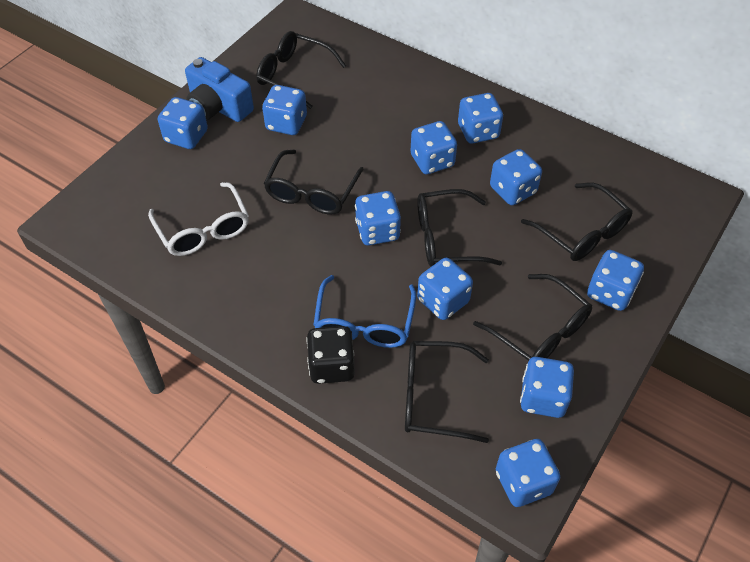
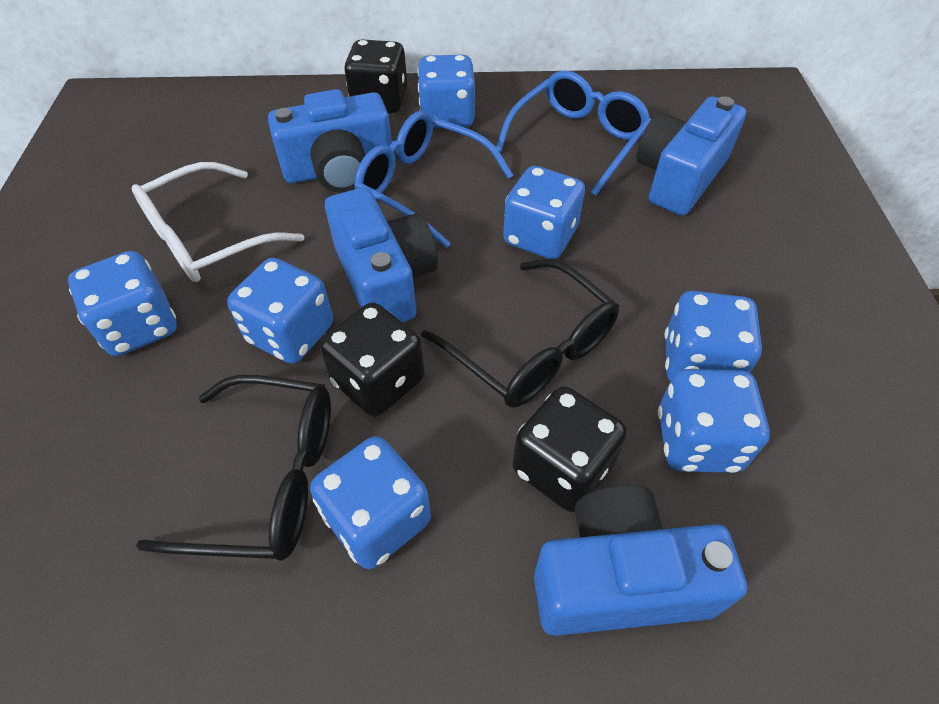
black dice: 1 -> 3
black glasses: 6 -> 2
blue camera: 1 -> 4
blue dice: 10 -> 7
blue glasses: 1 -> 2

